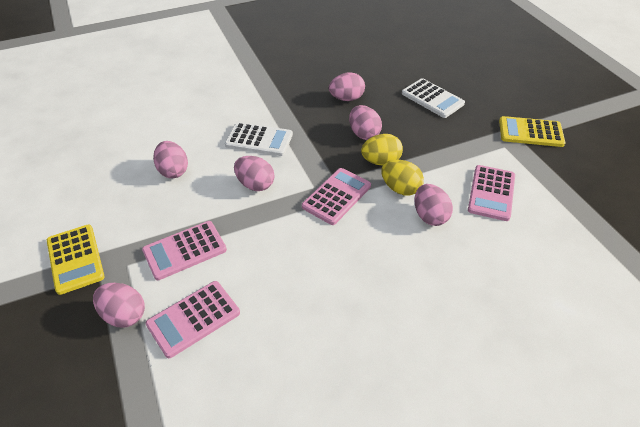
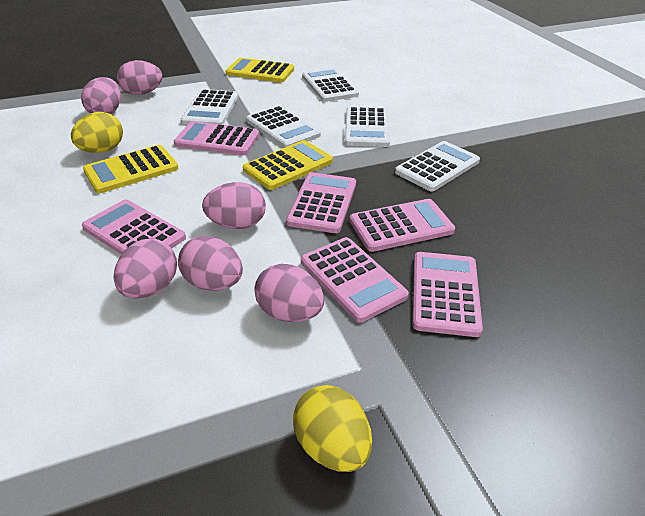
pink calculator: 4 -> 6
white calculator: 2 -> 5
yellow calculator: 2 -> 3

